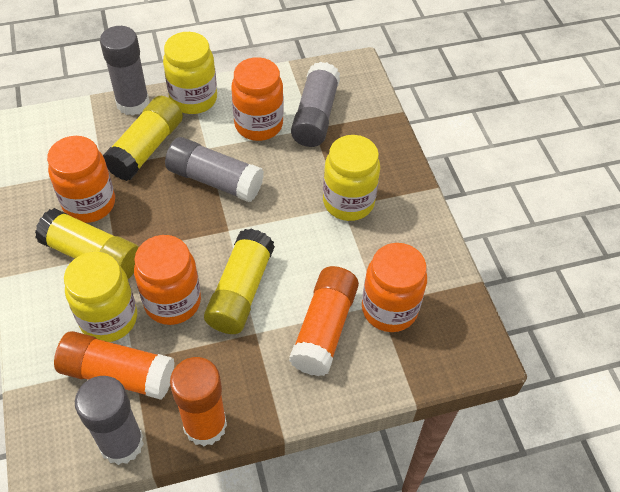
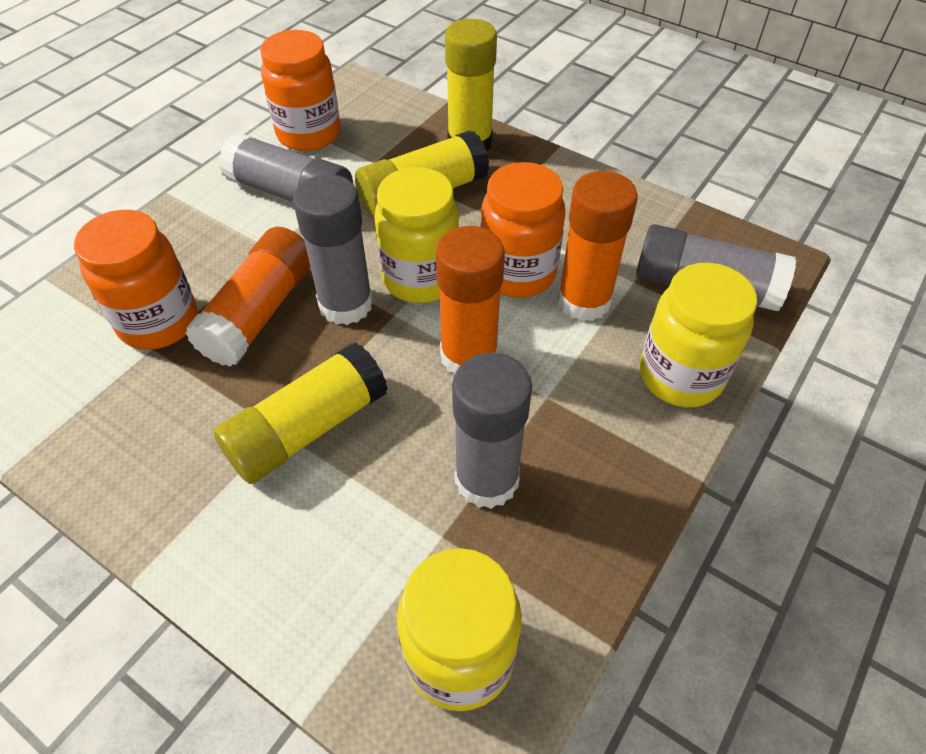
orange jar: 4 -> 3

